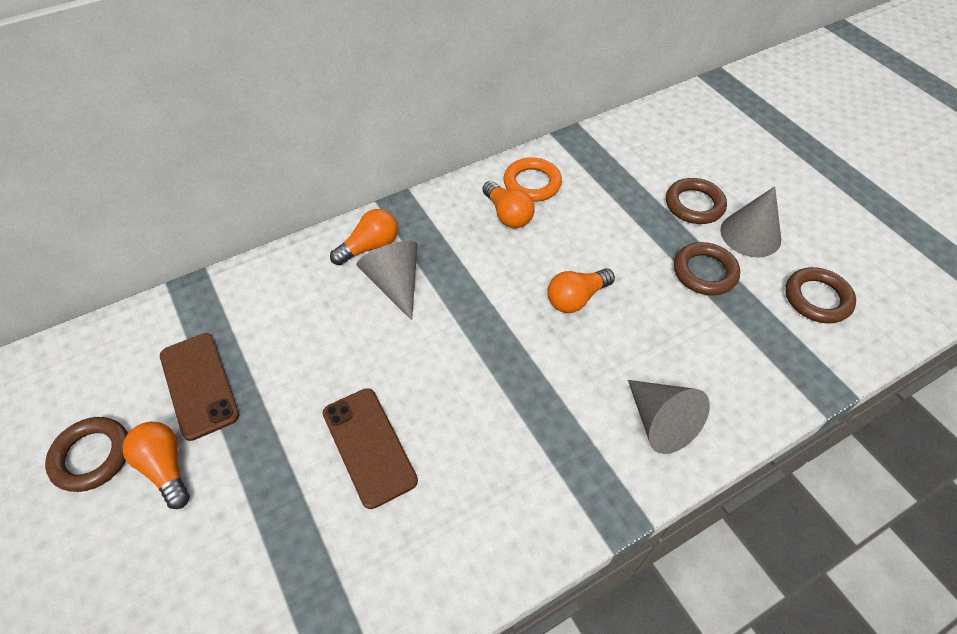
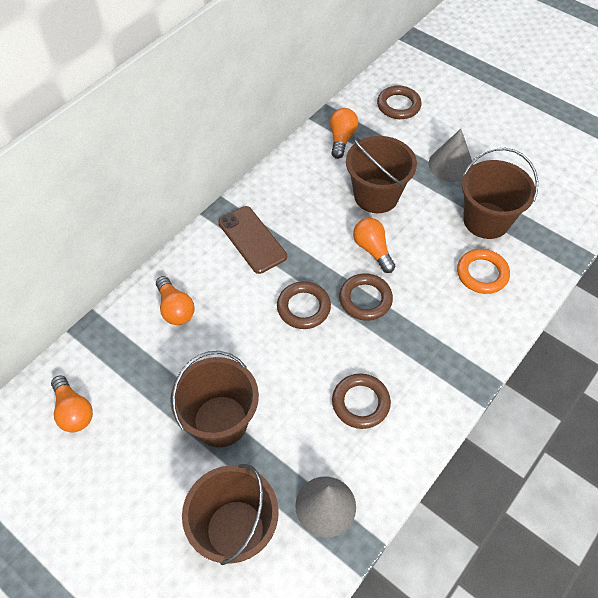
brown bucket: 0 -> 4
brown phone: 2 -> 1
grey cone: 3 -> 2

